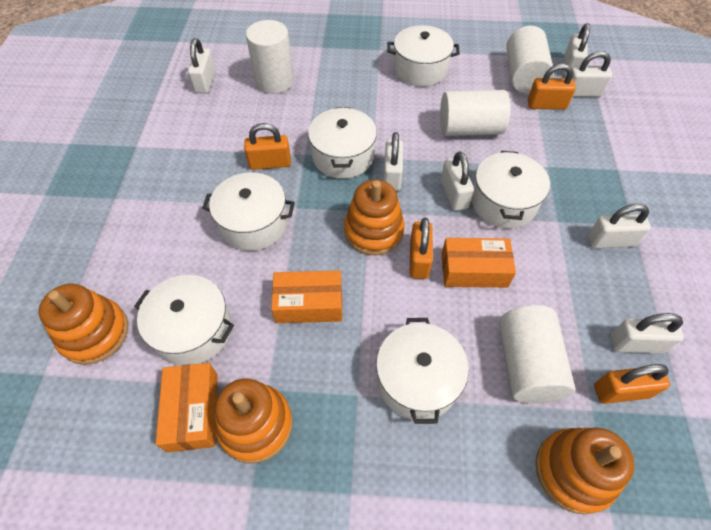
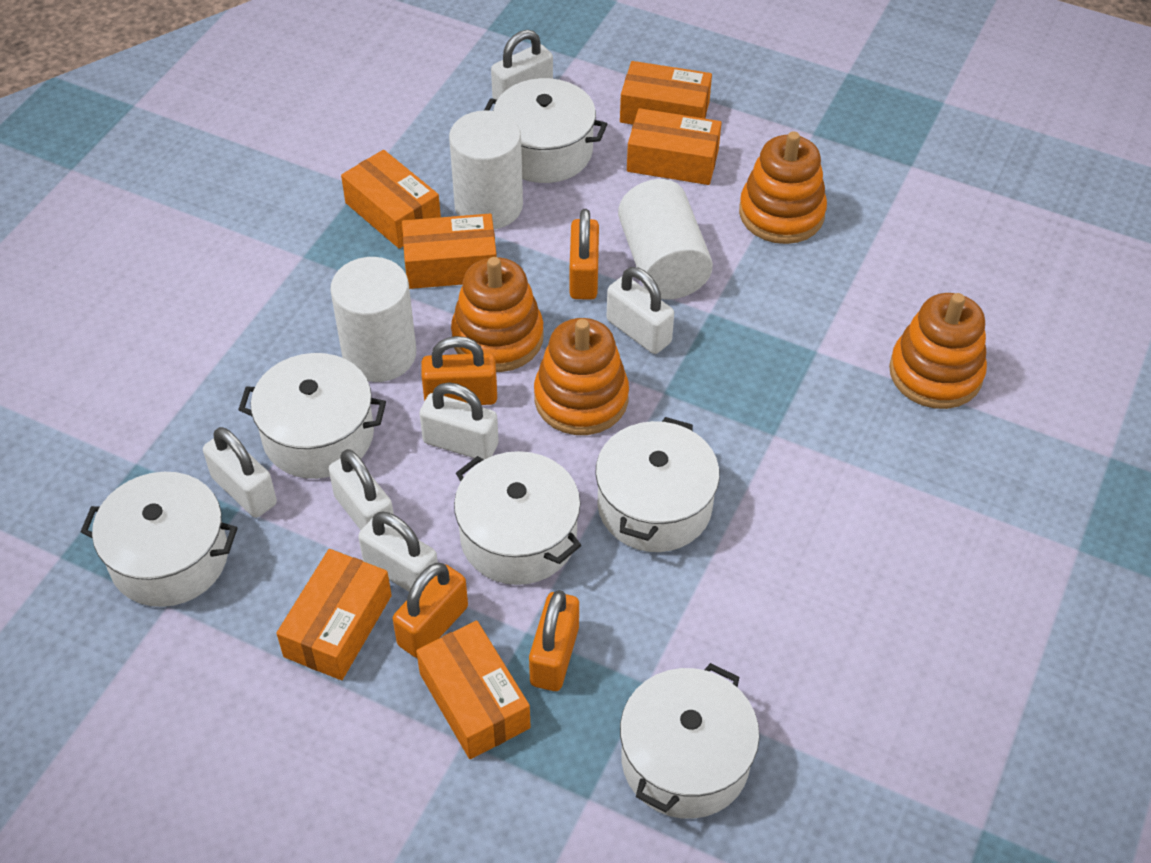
orange box: 3 -> 6
white cylinder: 4 -> 3
white padlock: 7 -> 6

